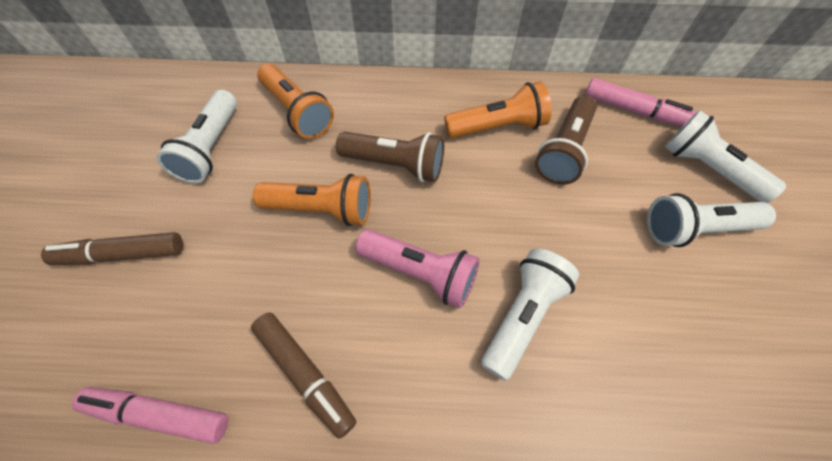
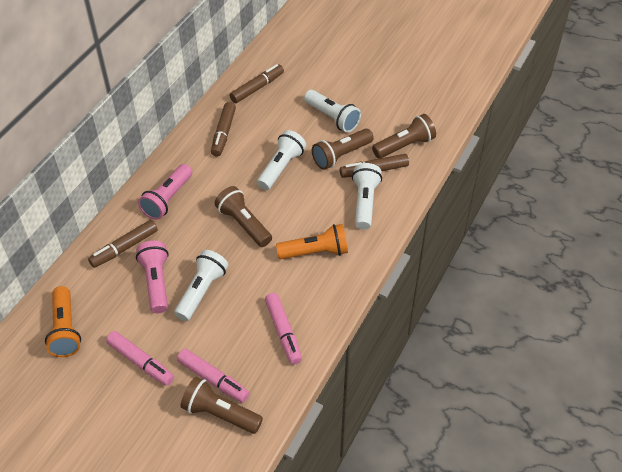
brown flashlight: 2 -> 4
brown marker: 2 -> 4
orange flashlight: 3 -> 2
pink flashlight: 1 -> 2
pink marker: 2 -> 3

